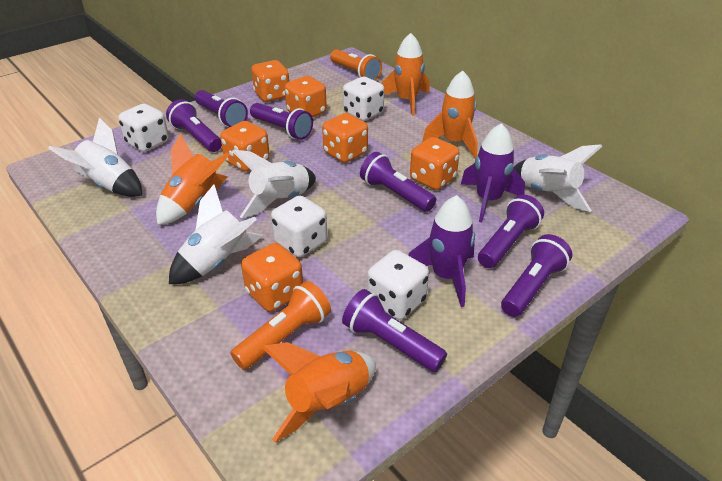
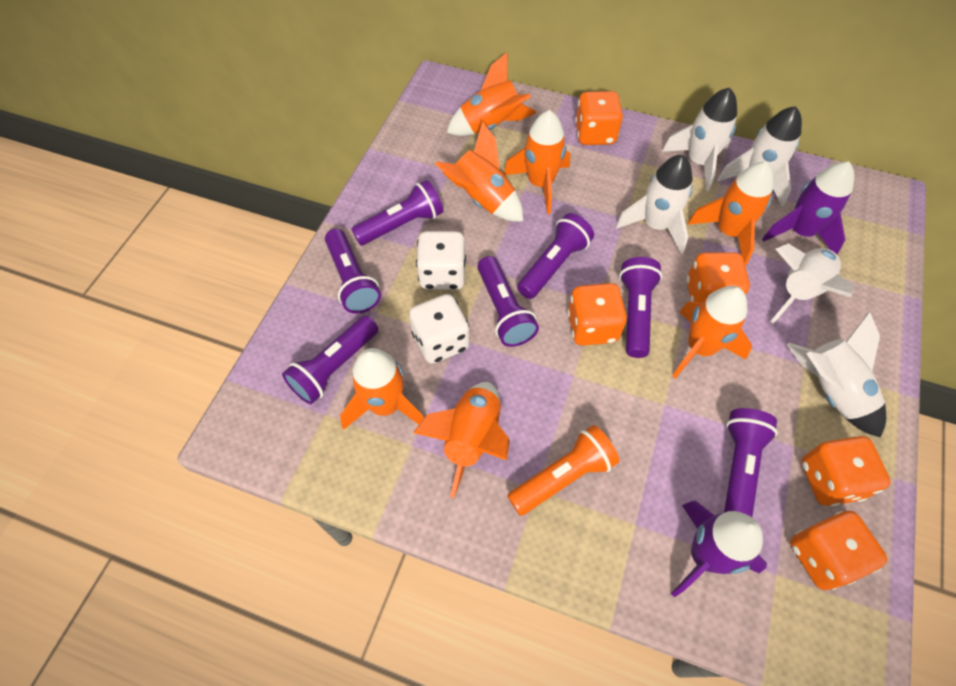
orange dice: 6 -> 5
orange flashlight: 2 -> 1
orange rocket: 4 -> 7
white dice: 4 -> 2
white rocket: 4 -> 5

